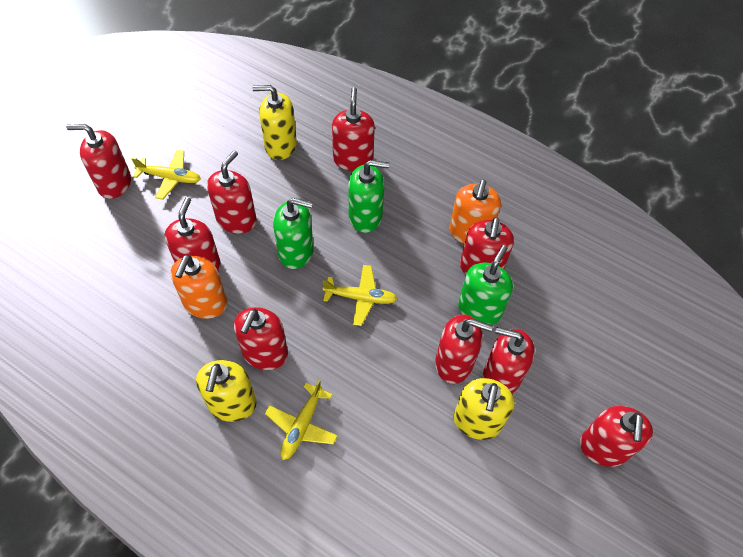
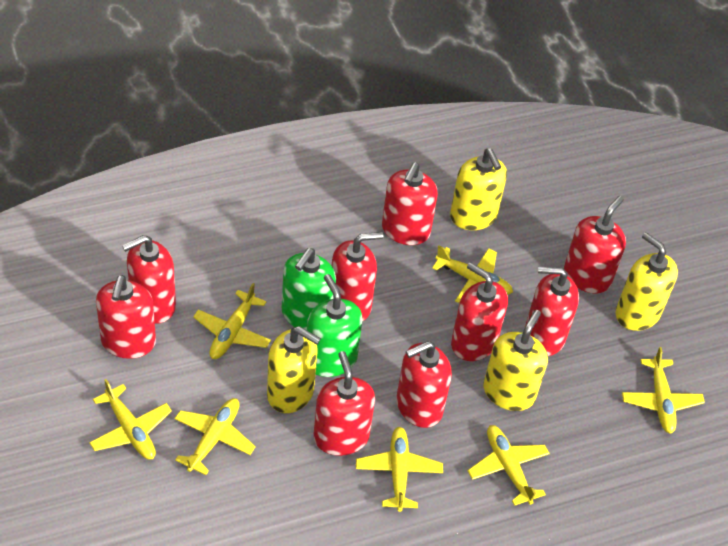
green soap dispenser: 3 -> 2
orange soap dispenser: 2 -> 0
yellow plane: 3 -> 7
yellow soap dispenser: 3 -> 4

